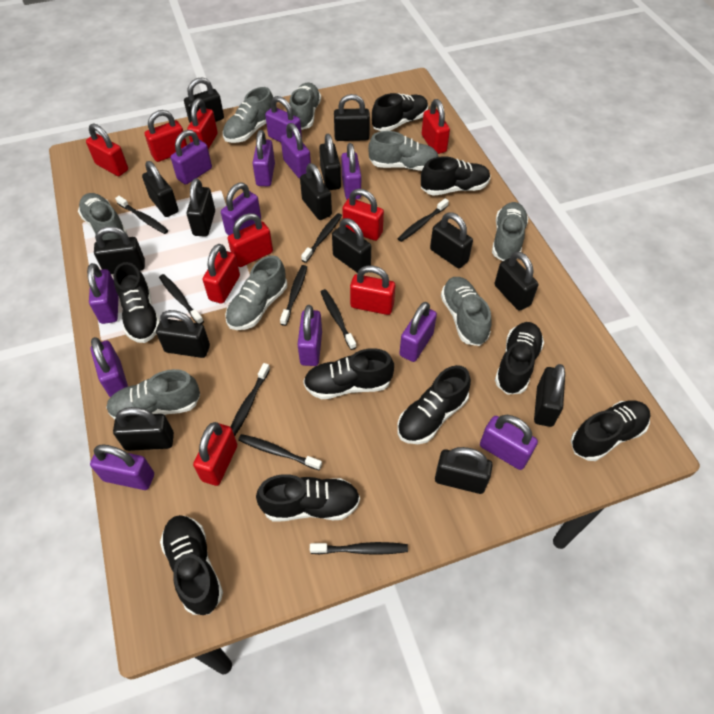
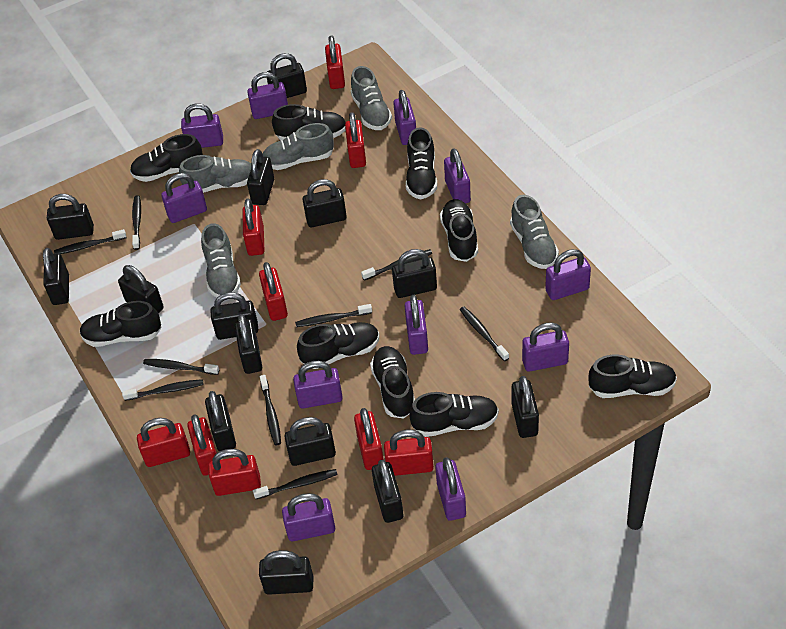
grey shoe: 8 -> 5
purple padlock: 12 -> 11

